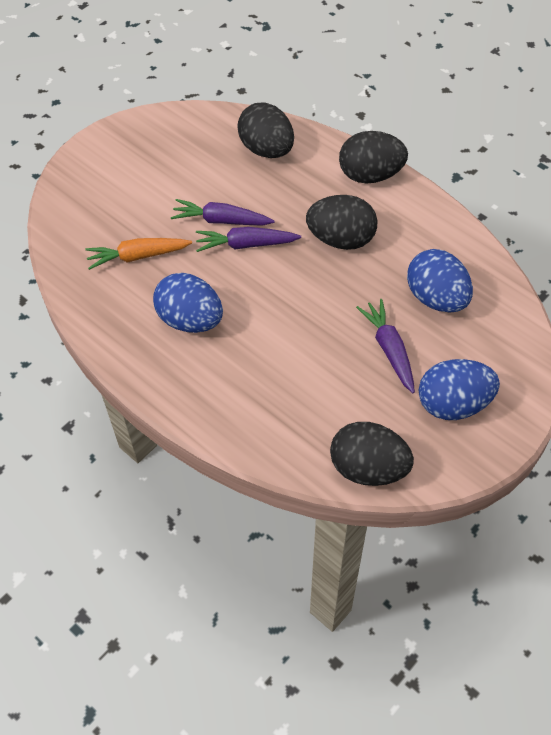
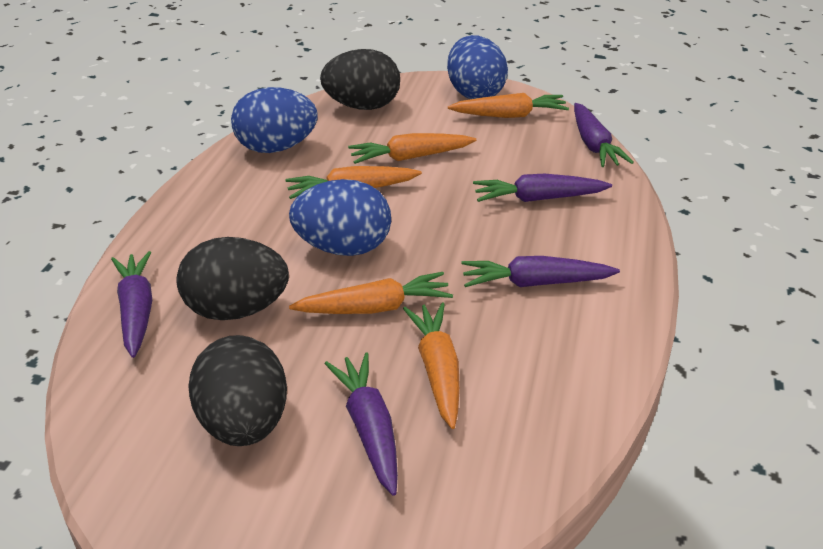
black egg: 4 -> 3
orange carrot: 1 -> 5
purple carrot: 3 -> 5

